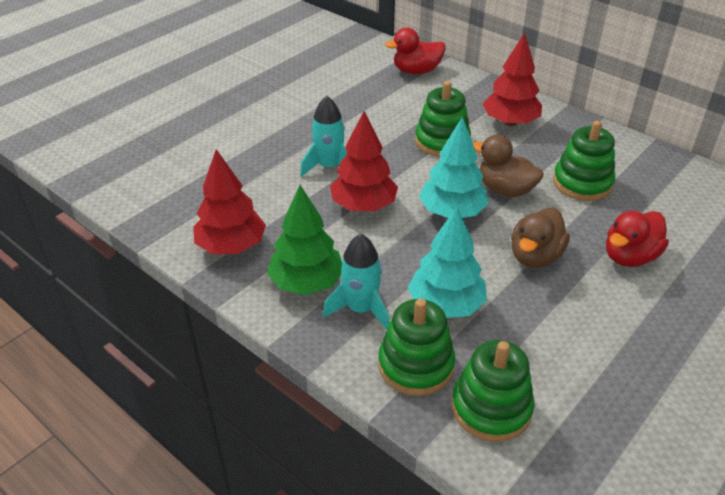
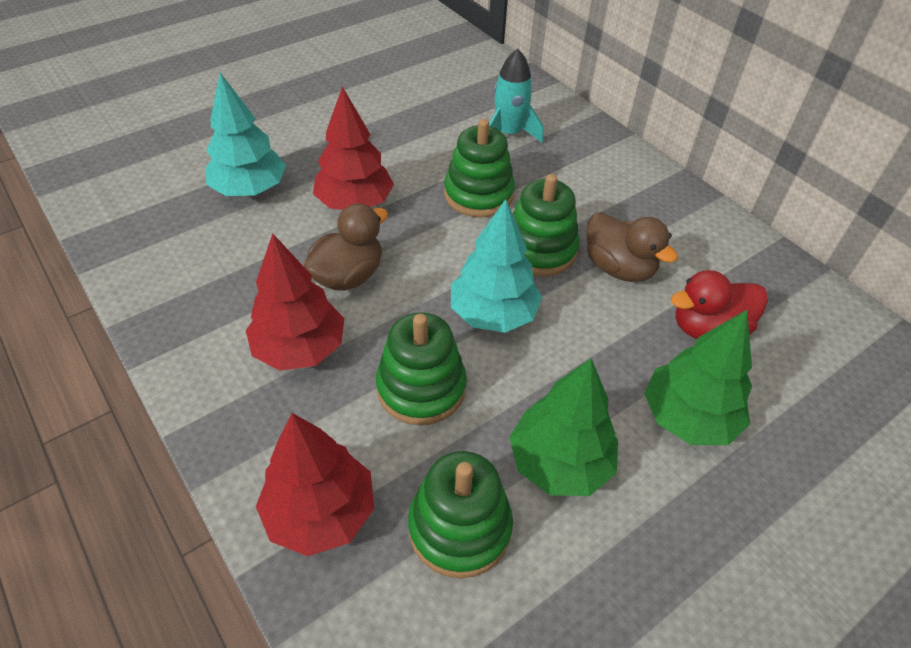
green tree: 1 -> 2
red duck: 2 -> 1
turquoise rocket: 2 -> 1

